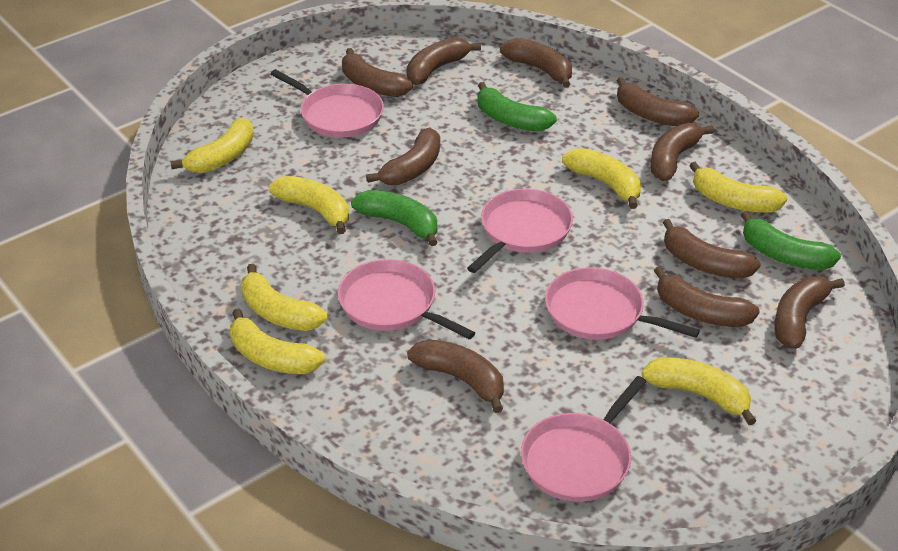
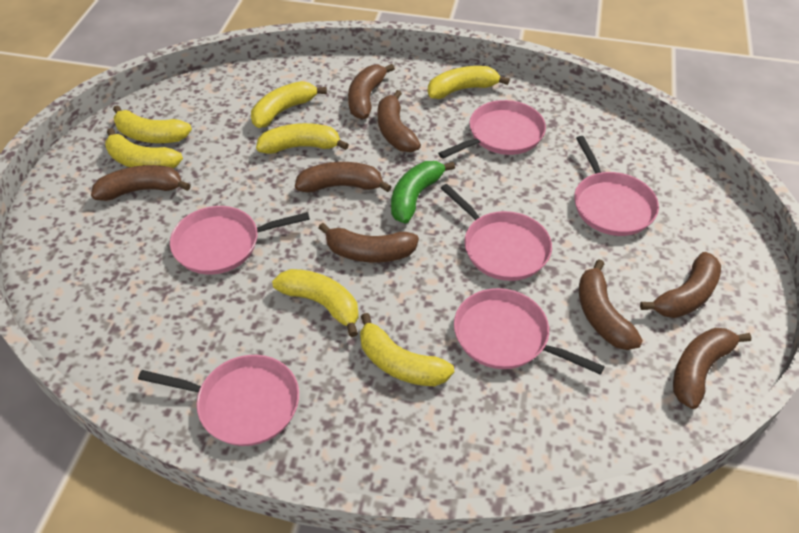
brown banana: 10 -> 8
green banana: 3 -> 1
pink pan: 5 -> 6

